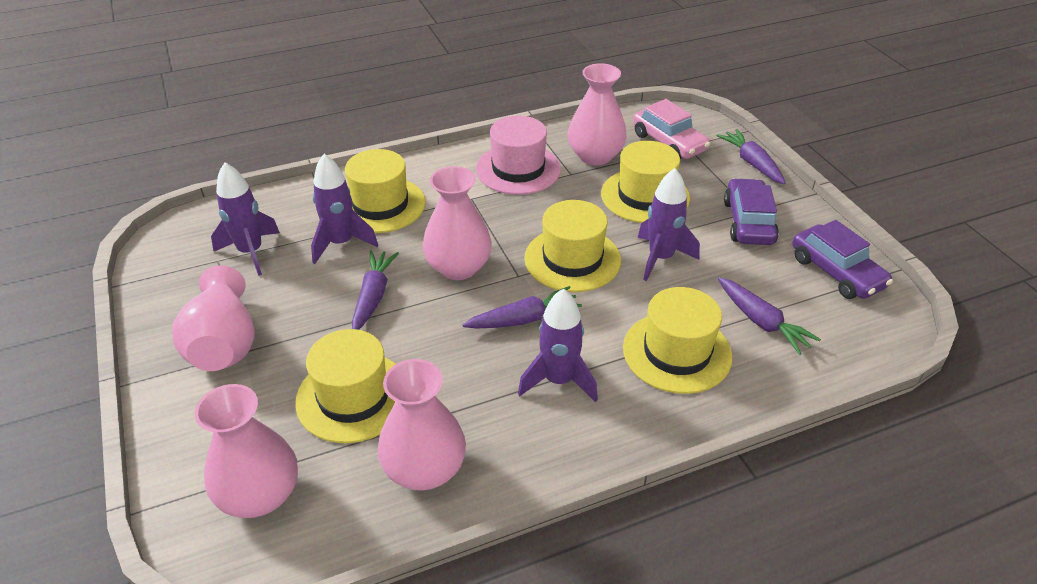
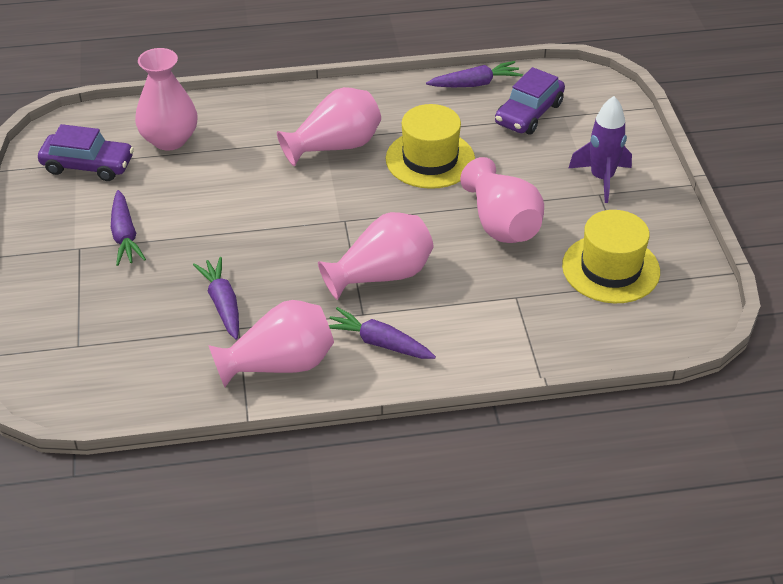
pink car: 1 -> 0
pink hat: 1 -> 0
purple rocket: 4 -> 1
yellow hat: 5 -> 2

